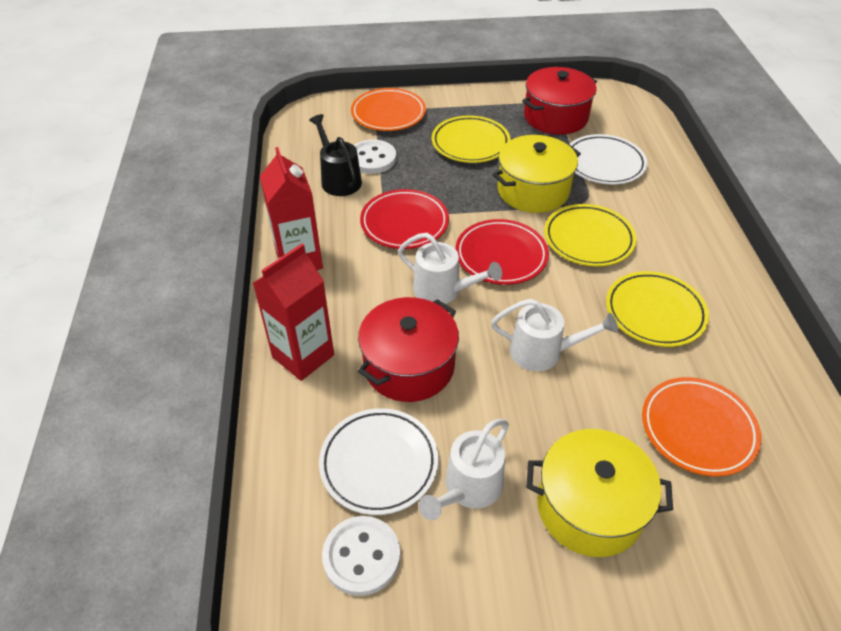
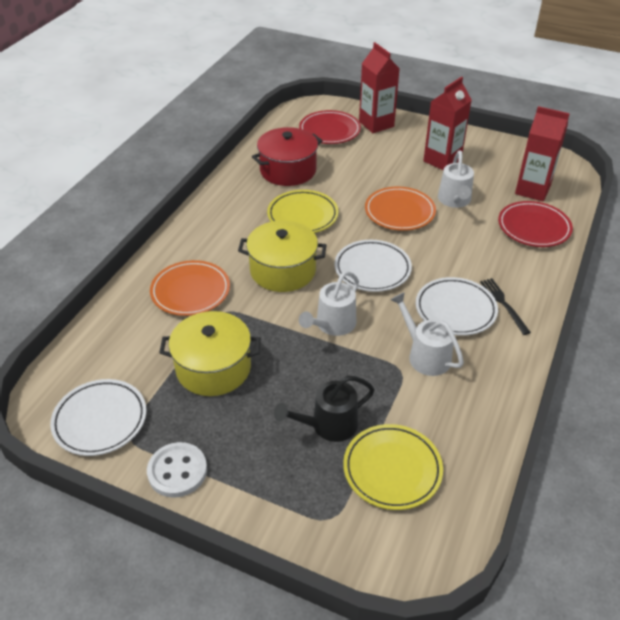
black fork: 0 -> 1
red carton: 2 -> 3
red pot: 2 -> 1
white button: 2 -> 1
white plate: 2 -> 3
yellow plate: 3 -> 2

